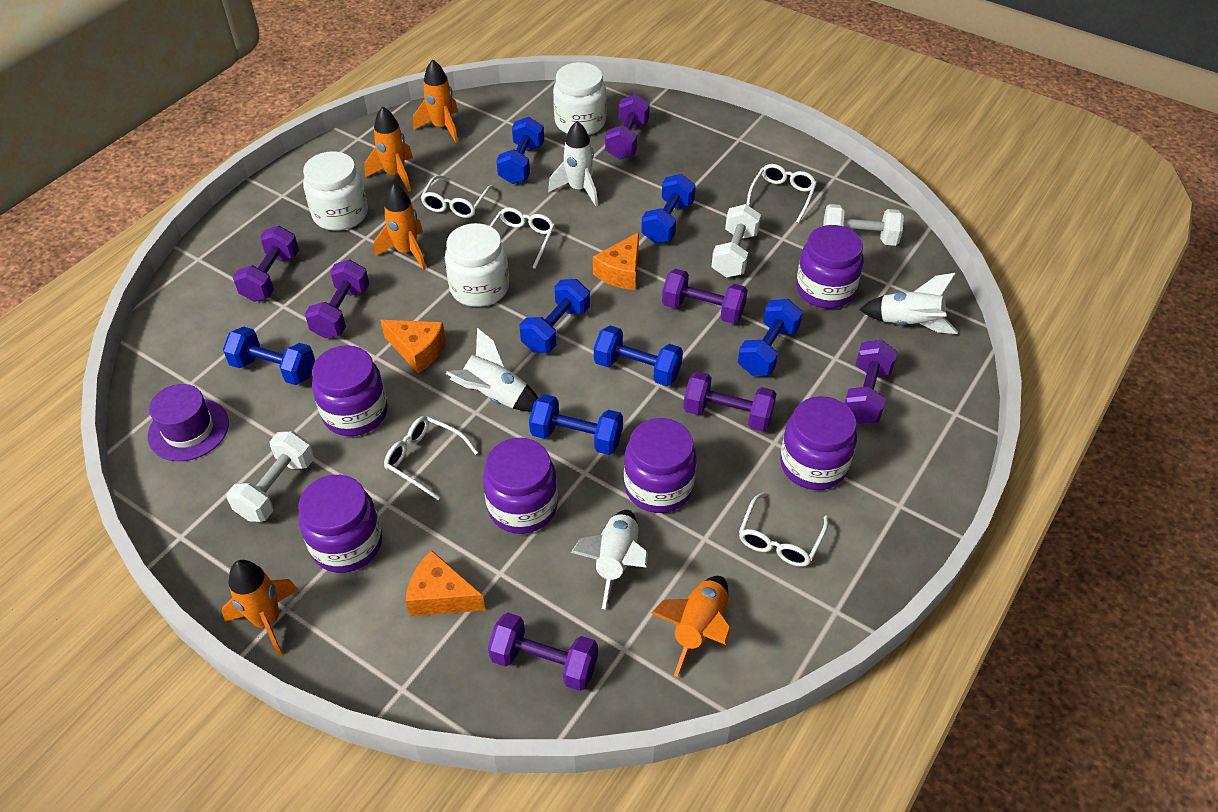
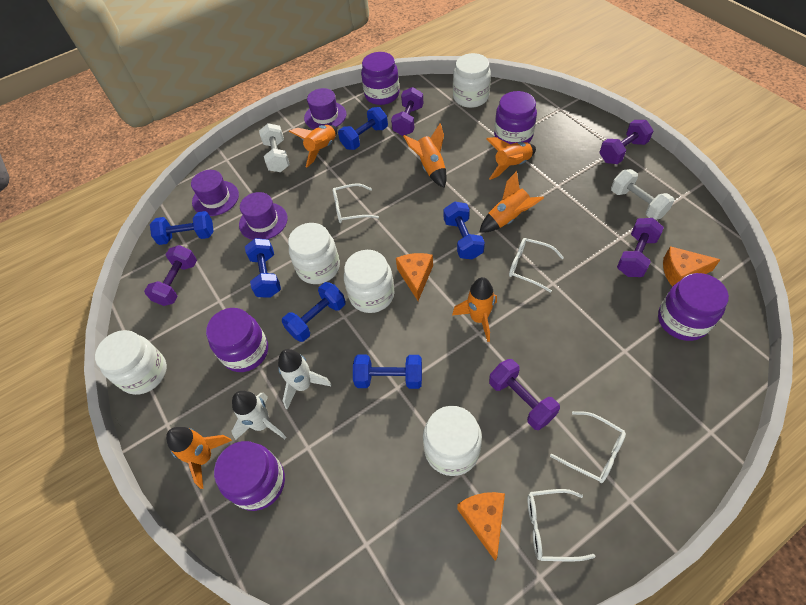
blue dumbbell: 7 -> 6
orange rocket: 5 -> 6
purple dumbbell: 7 -> 5
purple hat: 1 -> 3
purple jar: 6 -> 5
white dumbbell: 3 -> 2
white glasses: 5 -> 4
white jar: 3 -> 5
white rocket: 4 -> 2

